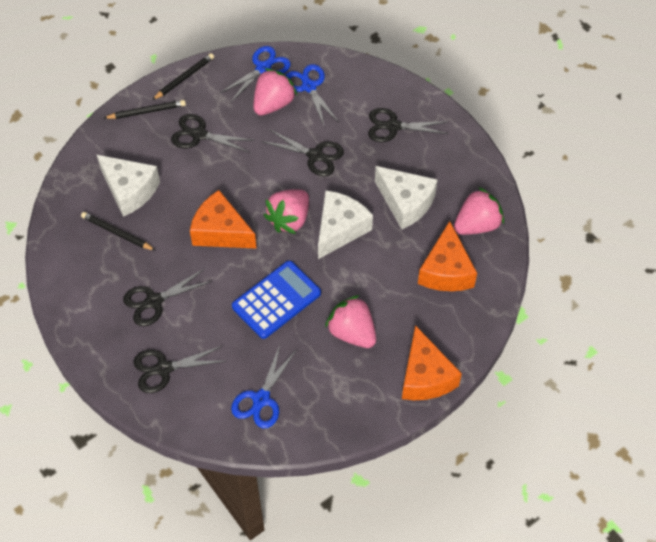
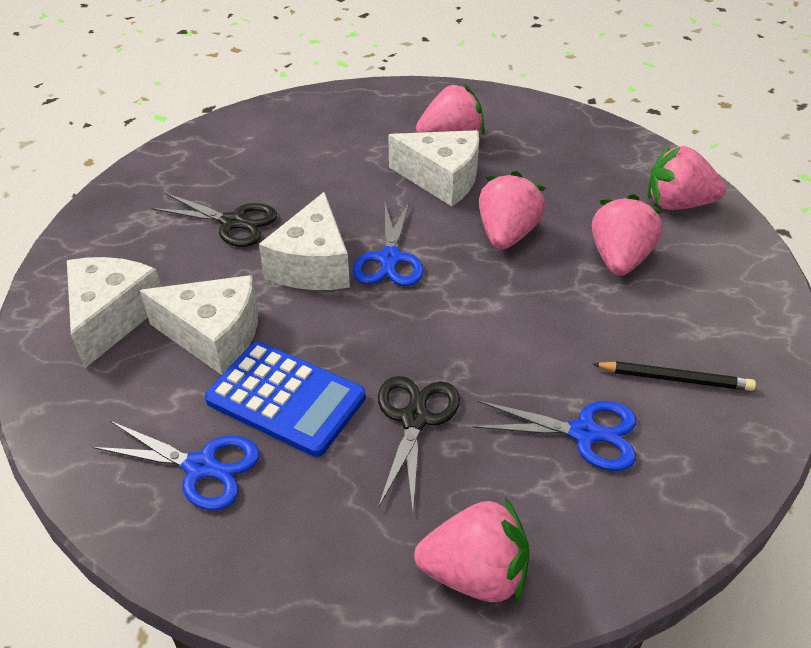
black pencil: 3 -> 1
black scissors: 5 -> 2
orange cheese: 3 -> 0
pink strawberry: 4 -> 5
white cheese: 3 -> 4

